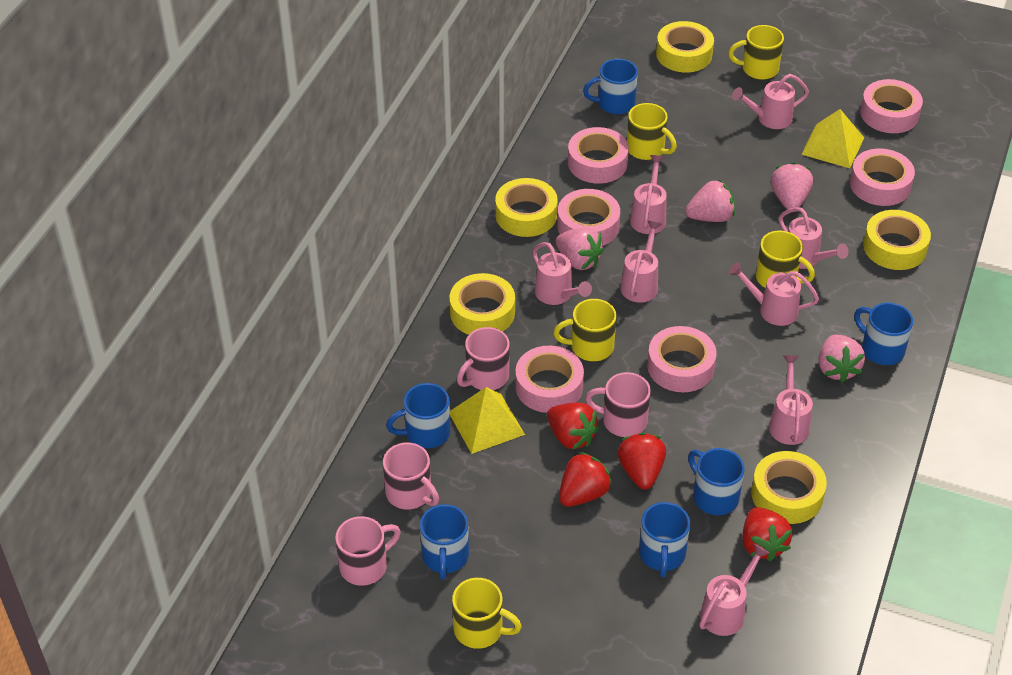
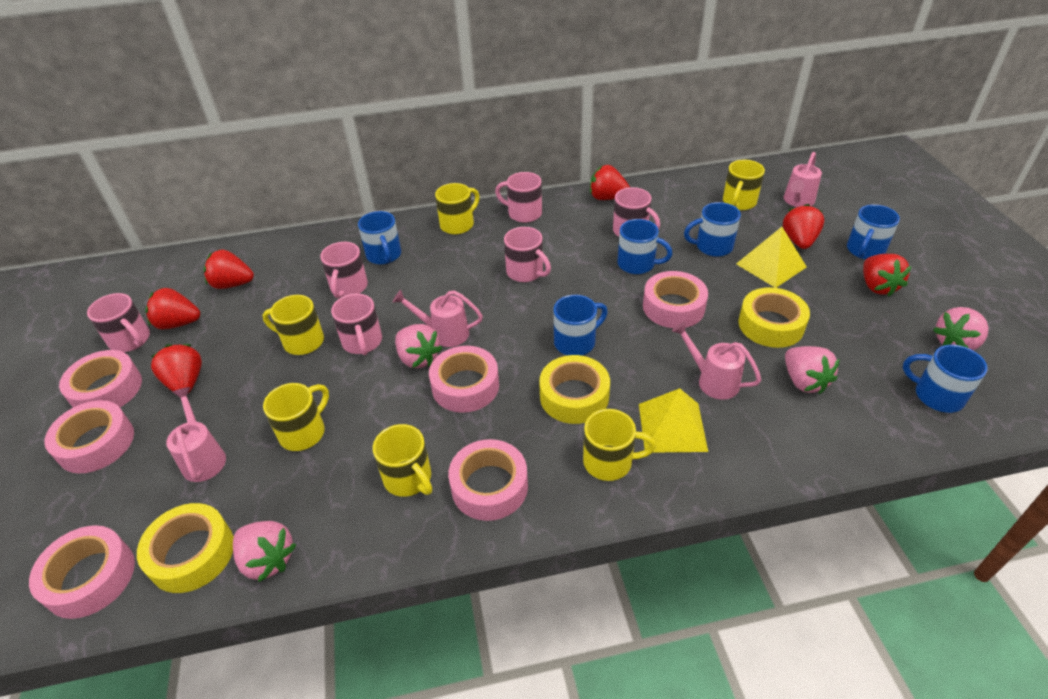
pink mug: 4 -> 6
pink watering can: 8 -> 4
red strawberry: 4 -> 6
yellow mug: 5 -> 6
yellow tape: 5 -> 3

